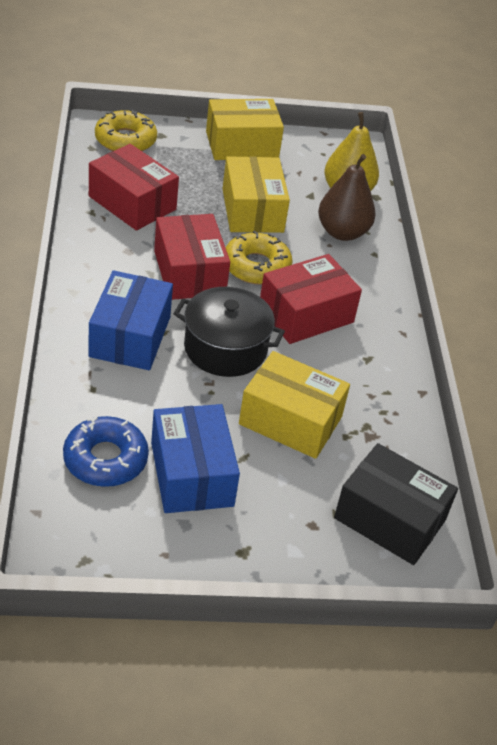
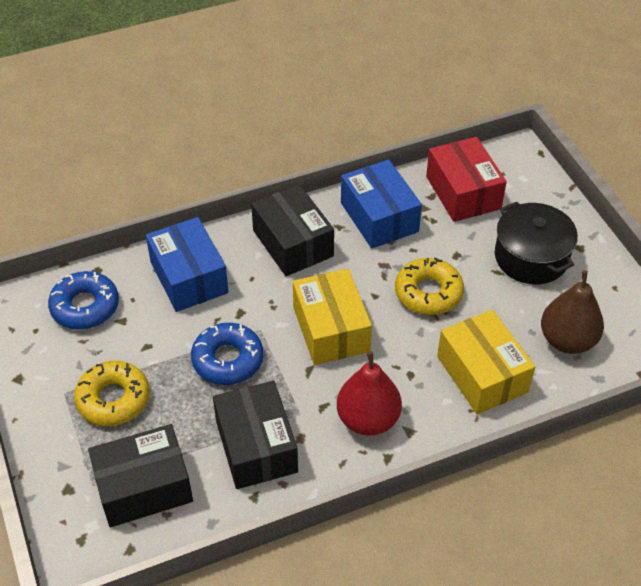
black box: 1 -> 3
blue donut: 1 -> 2
red box: 3 -> 1
red pear: 0 -> 1
yellow box: 3 -> 2
yellow pear: 1 -> 0

